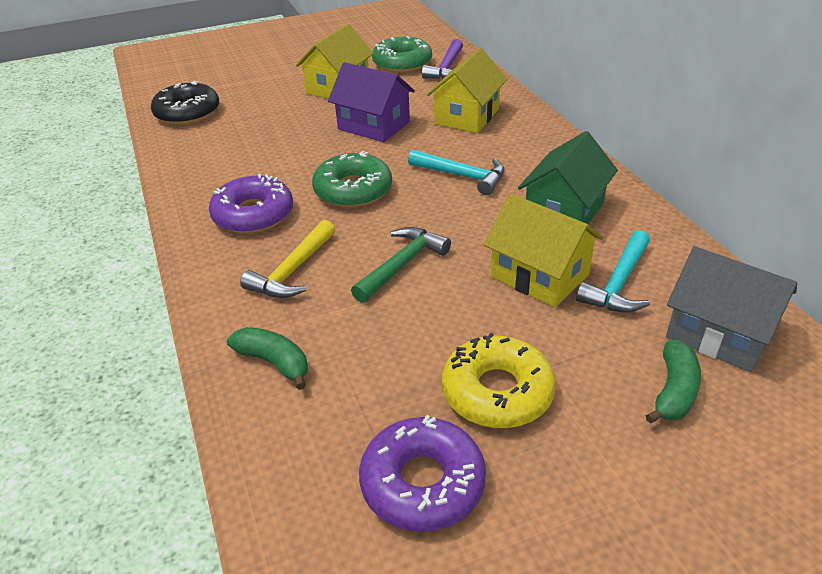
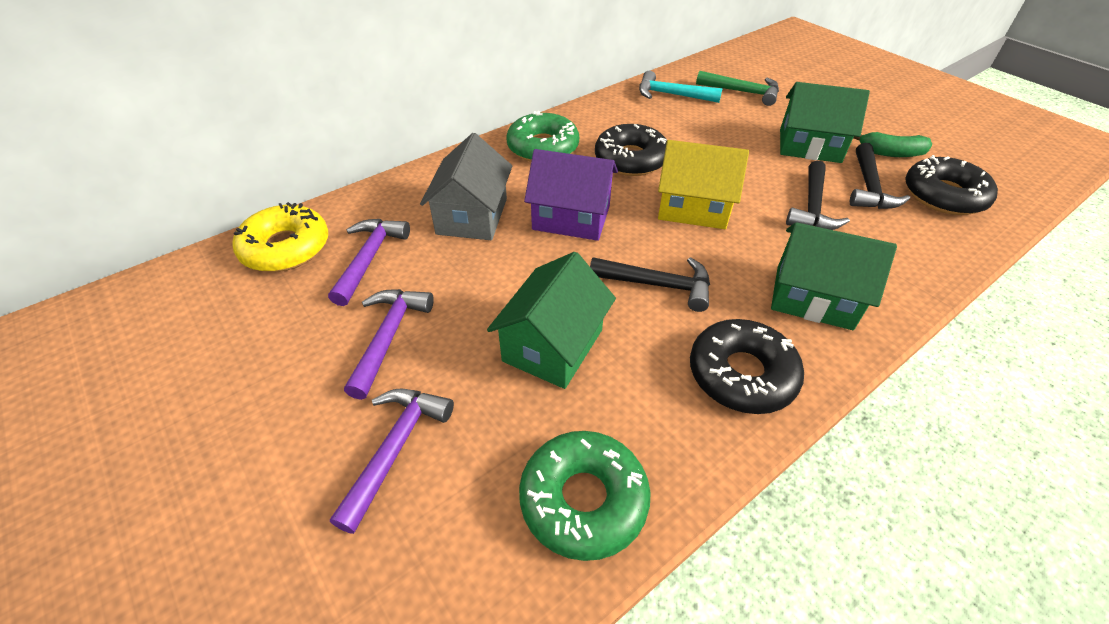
black donut: 1 -> 3
black hammer: 0 -> 3
green banana: 2 -> 1
green house: 1 -> 3
purple donut: 2 -> 0
purple hammer: 1 -> 3
turquoise hammer: 2 -> 1
yellow hammer: 1 -> 0
yellow house: 3 -> 1

